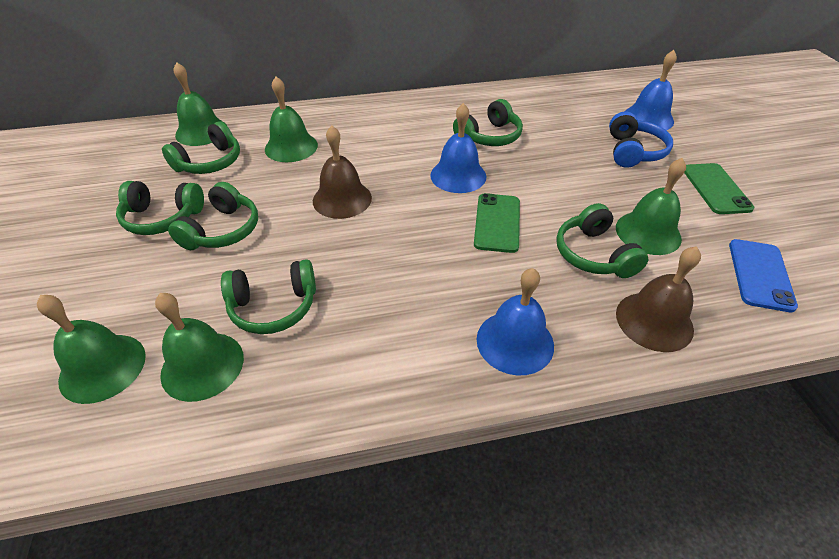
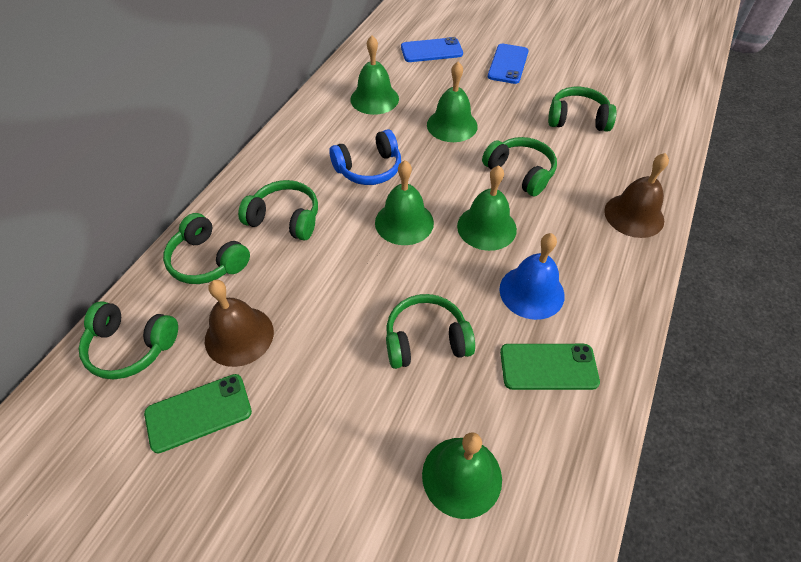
blue bell: 3 -> 1
blue phone: 1 -> 2

